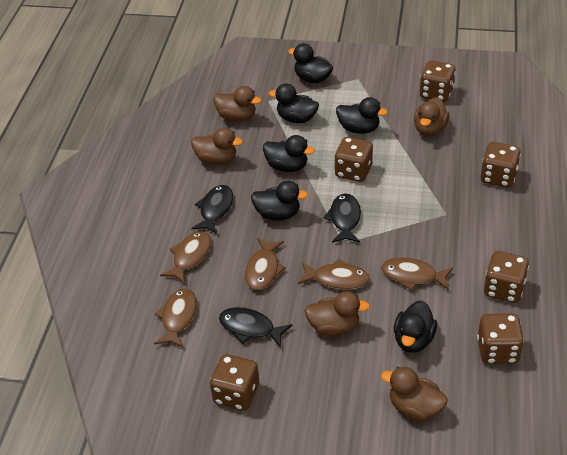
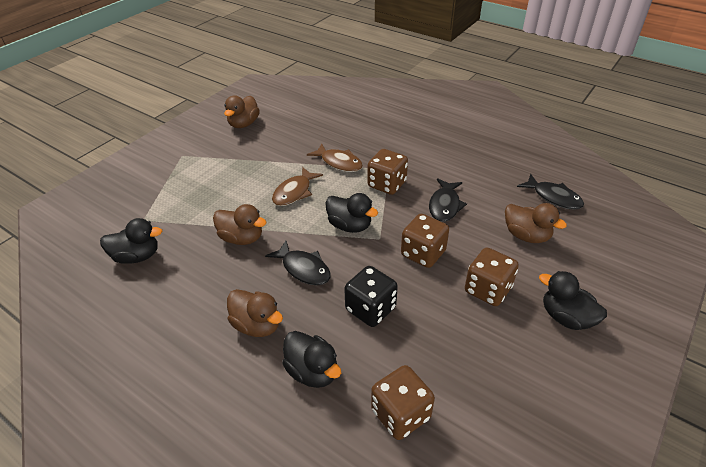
black dice: 0 -> 1
black duck: 6 -> 4
brown dice: 6 -> 4
brown duck: 5 -> 4
brown fish: 5 -> 2

